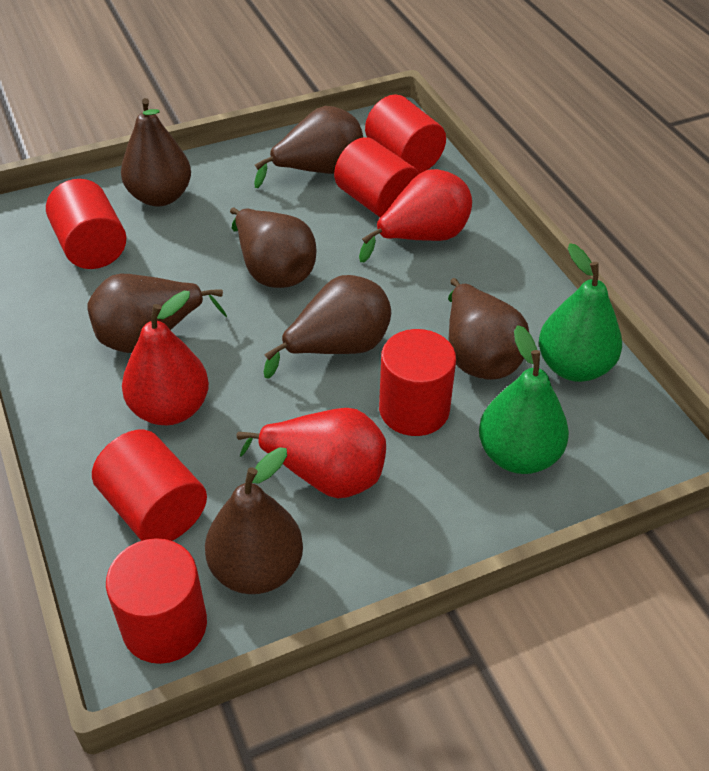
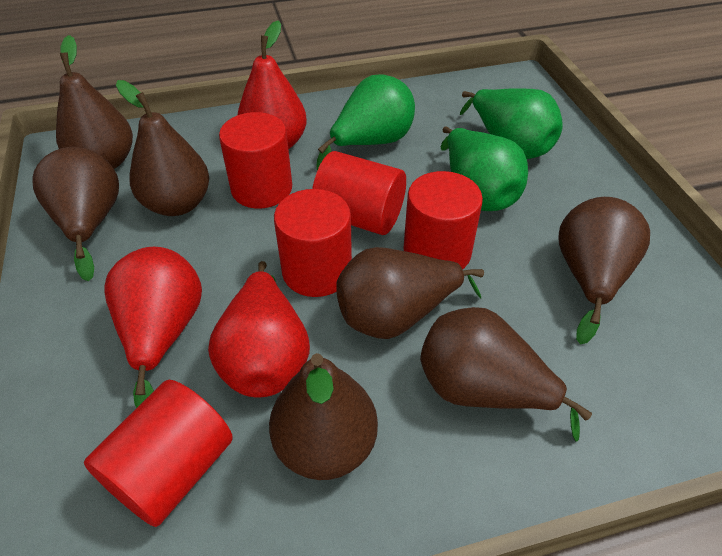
green pear: 2 -> 3
red cylinder: 6 -> 5

